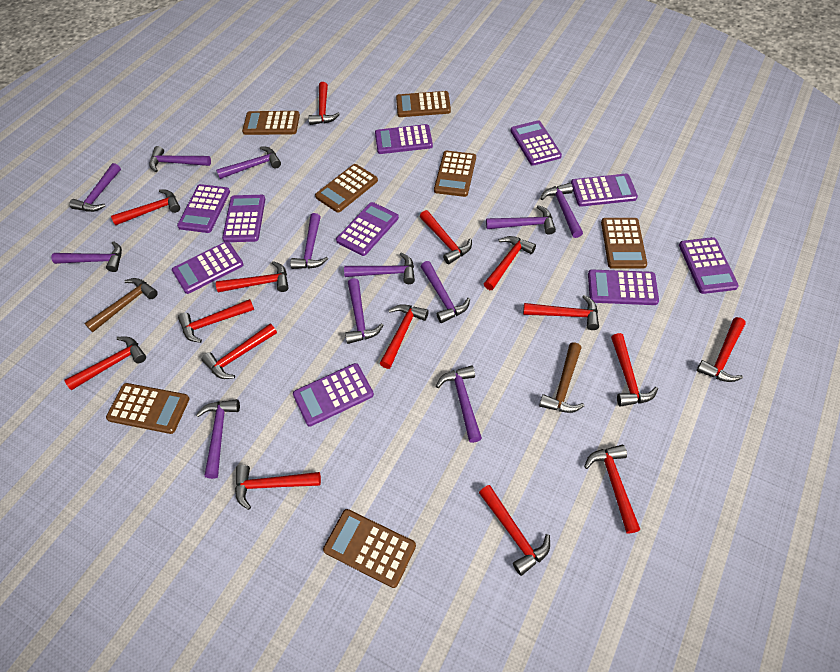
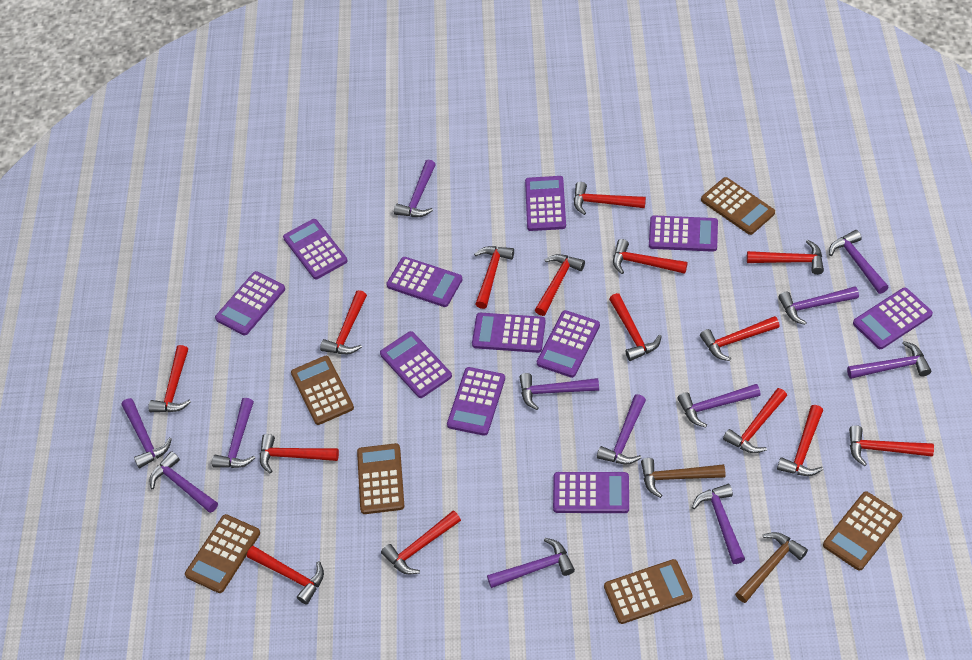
brown calculator: 7 -> 6
purple calculator: 10 -> 11

